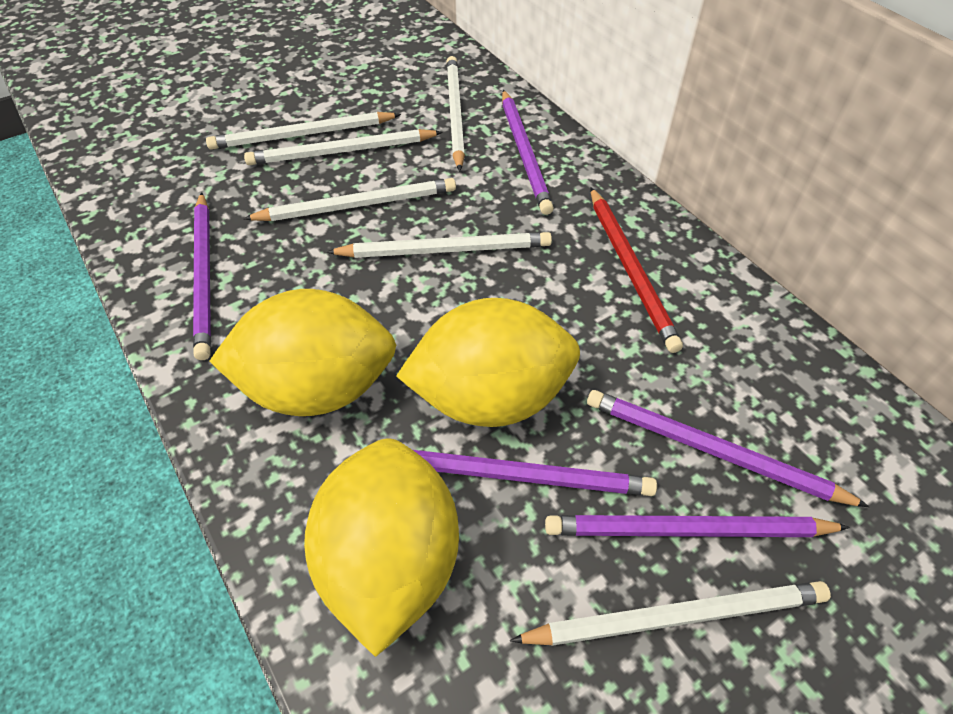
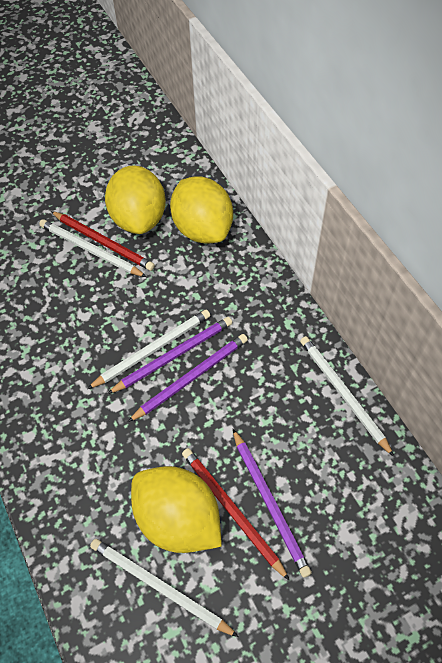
purple pencil: 5 -> 3
red pencil: 1 -> 2
white pencil: 6 -> 4

